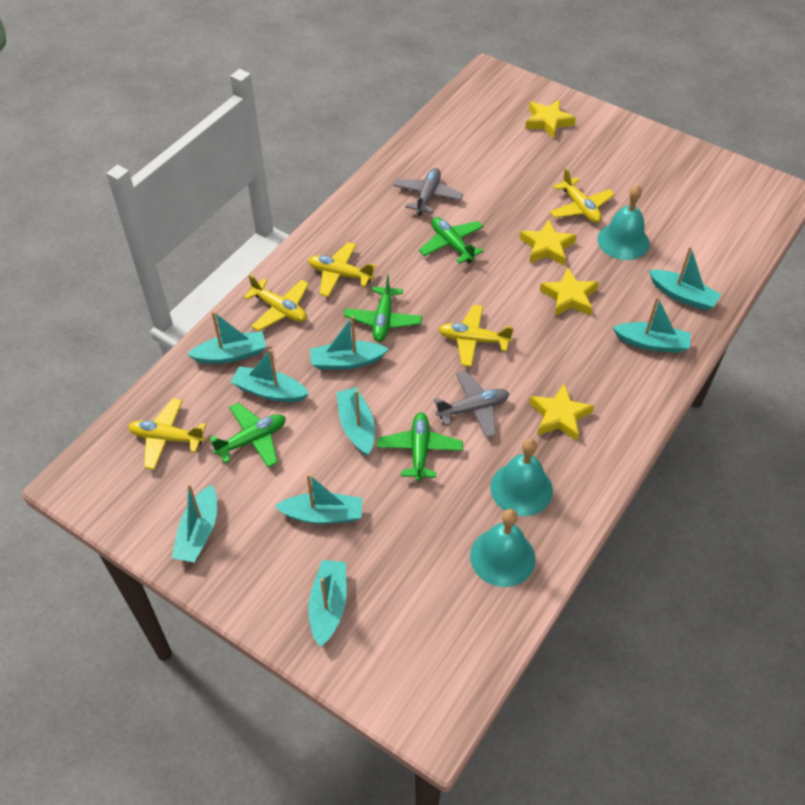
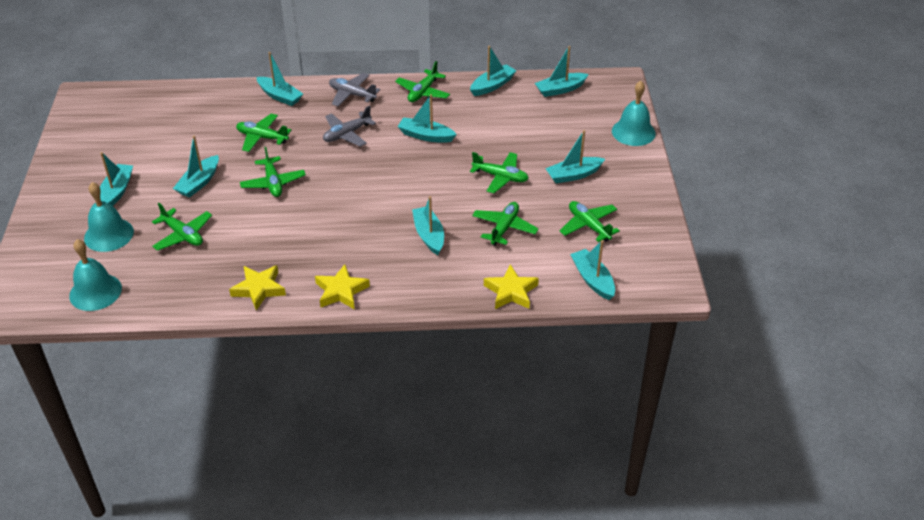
green plane: 4 -> 7
yellow plane: 5 -> 0
yellow star: 4 -> 3

